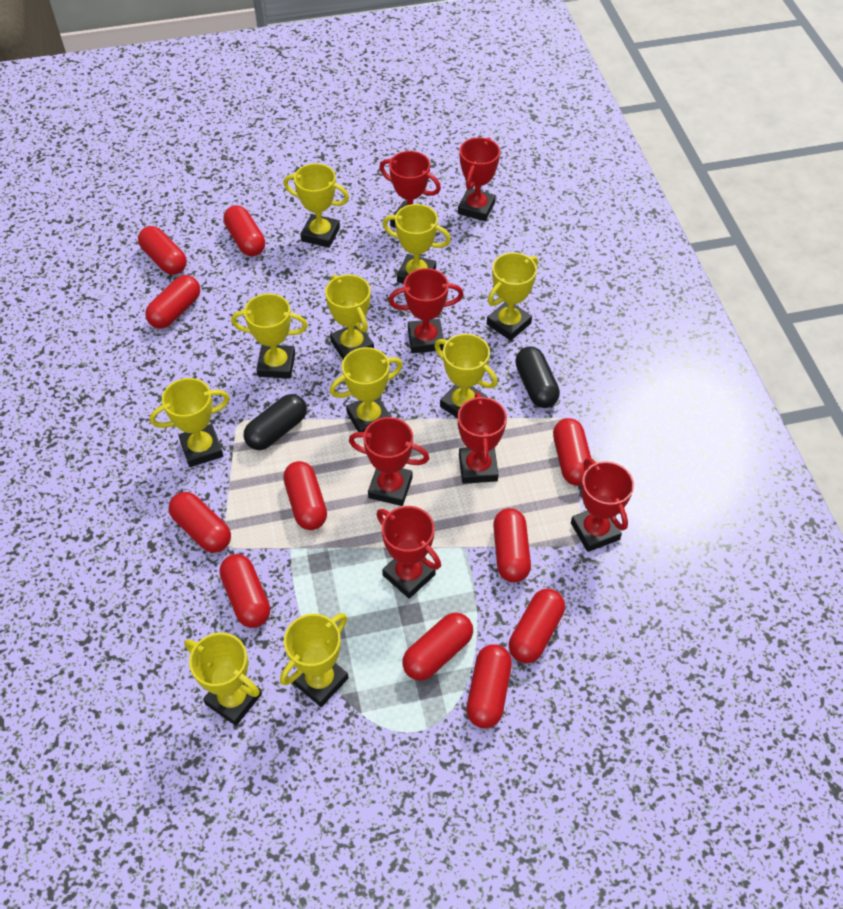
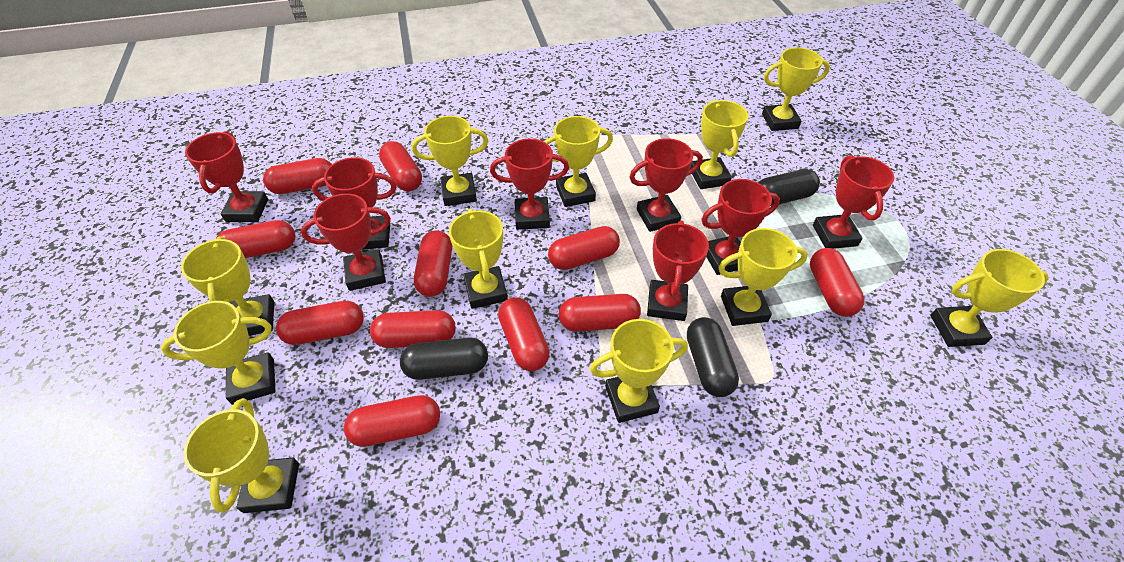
black capsule: 2 -> 3
red trophy: 7 -> 8
yellow trophy: 10 -> 11

